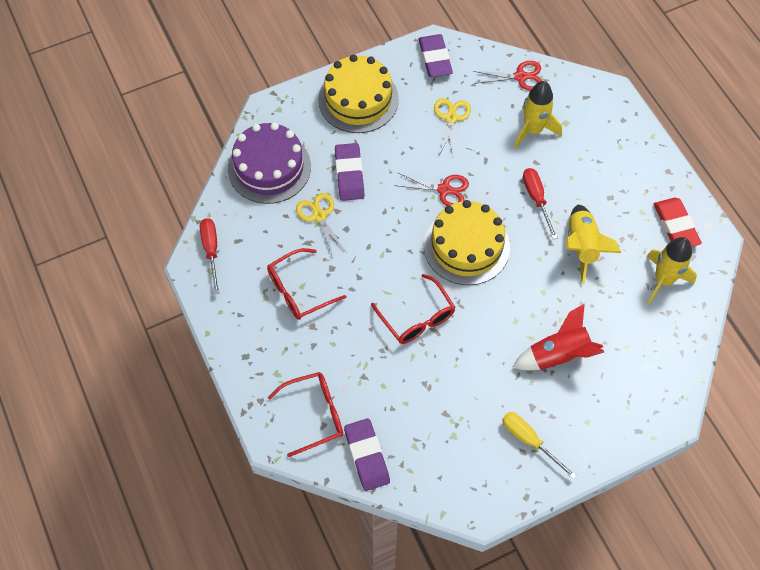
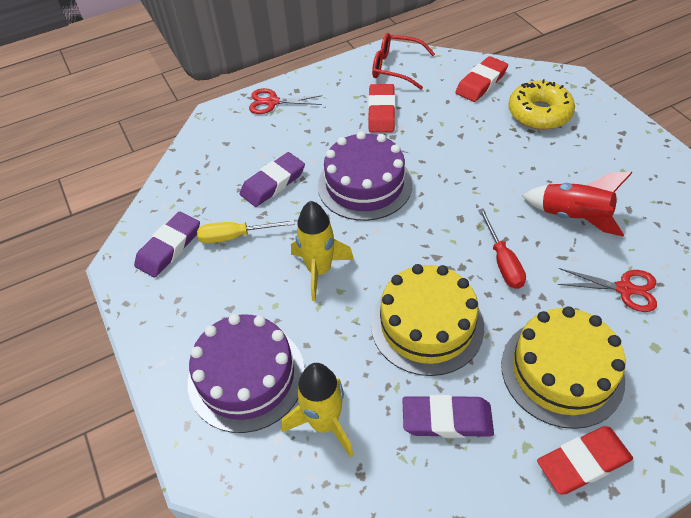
purple cake: 1 -> 2
red eraser: 1 -> 3
red glasses: 3 -> 1
red screwdriver: 2 -> 1
yellow donut: 0 -> 1
yellow rocket: 3 -> 2
yellow scissors: 2 -> 0

